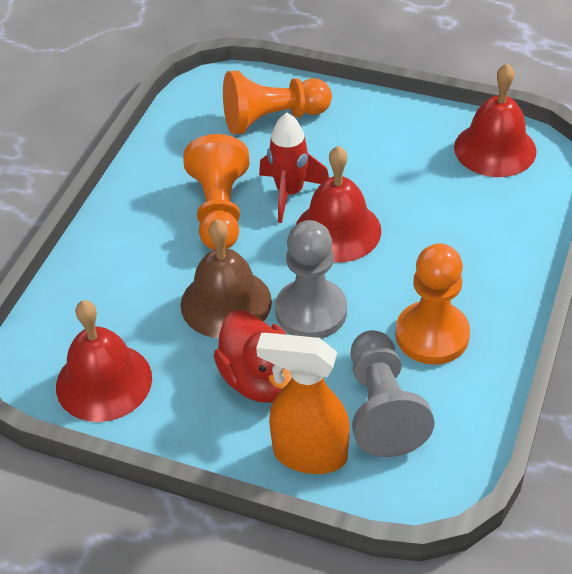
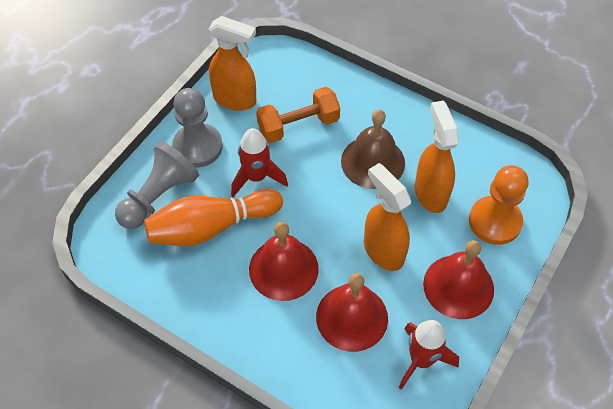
orange bowling pin: 0 -> 1
orange dumbbell: 0 -> 1
orange pawn: 3 -> 1
orange spray bottle: 1 -> 3
red duck: 1 -> 0
red rocket: 1 -> 2

